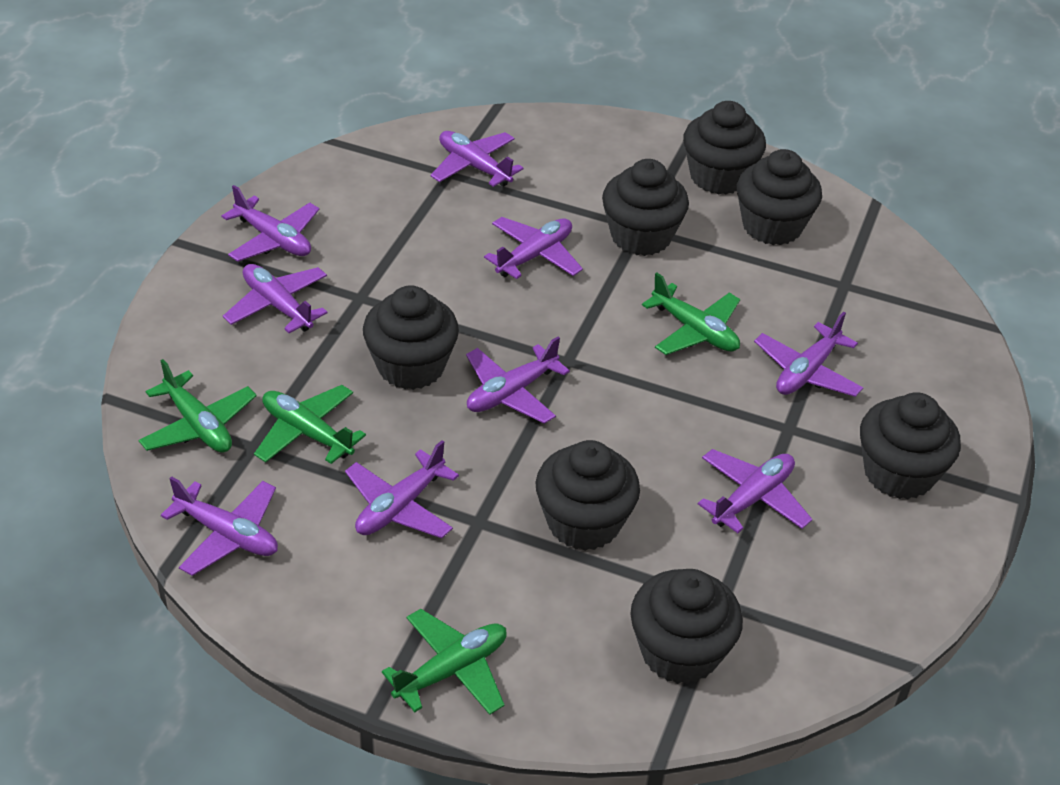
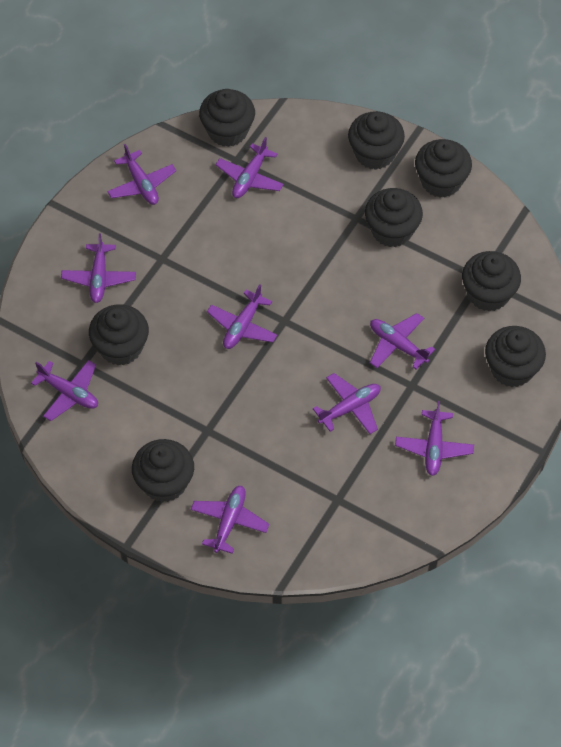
black cupcake: 7 -> 8
green plane: 4 -> 0

